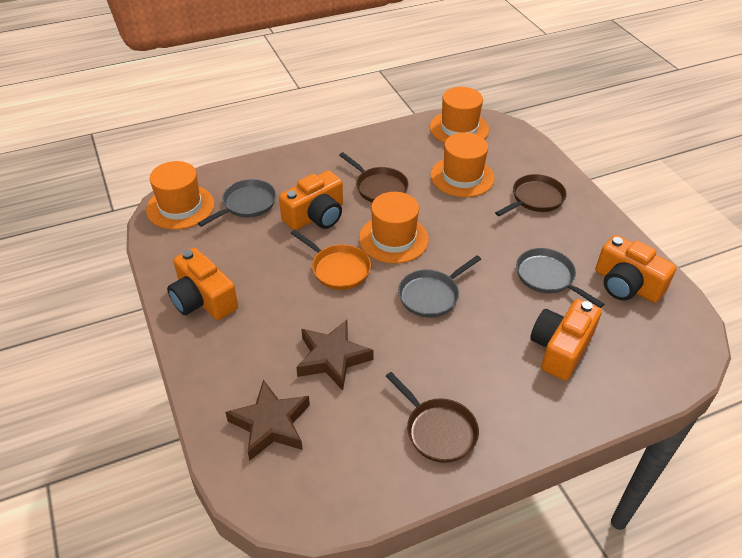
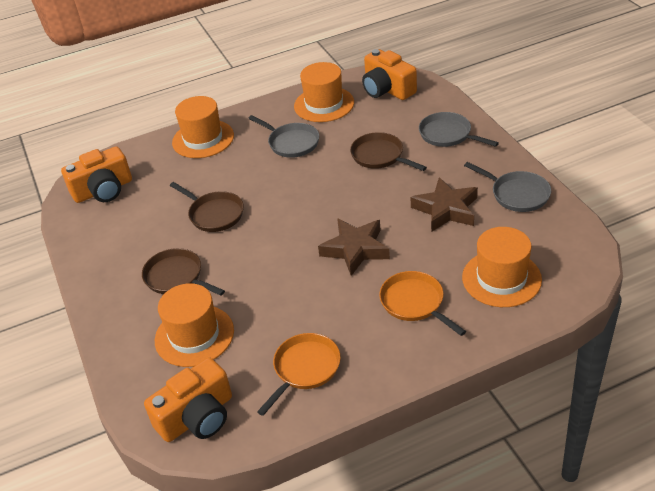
orange camera: 4 -> 3
orange pan: 1 -> 2

